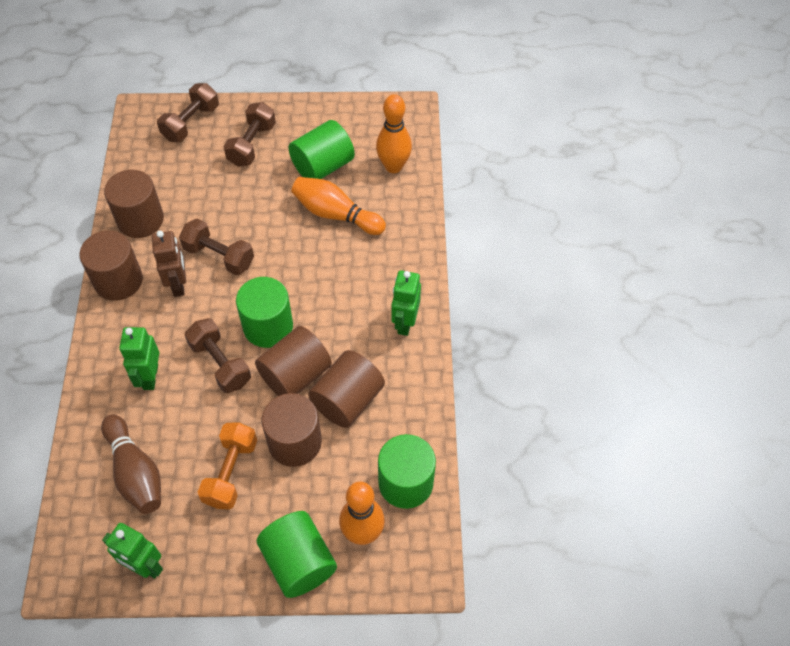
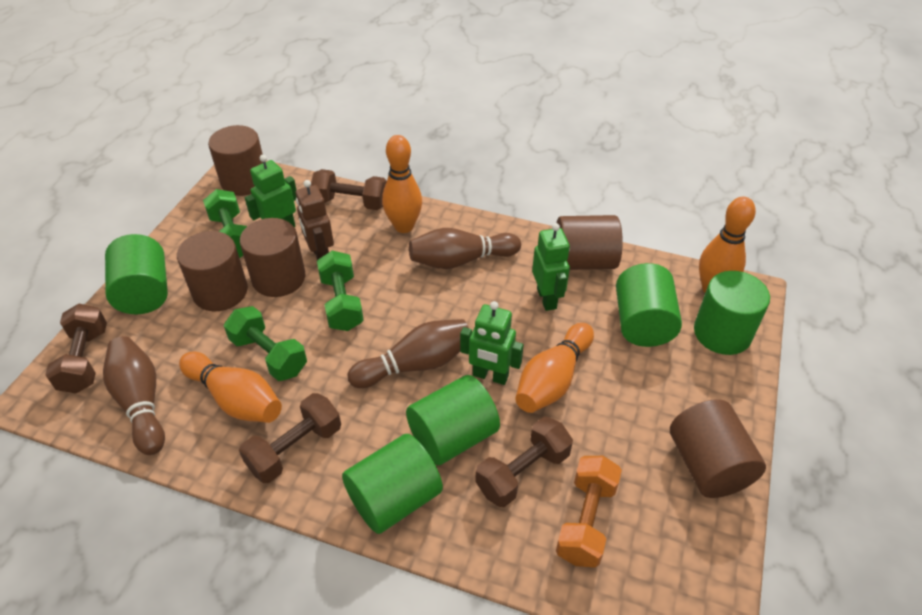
brown bowling pin: 1 -> 3
green cylinder: 4 -> 5
green dumbbell: 0 -> 3
orange bowling pin: 3 -> 4

